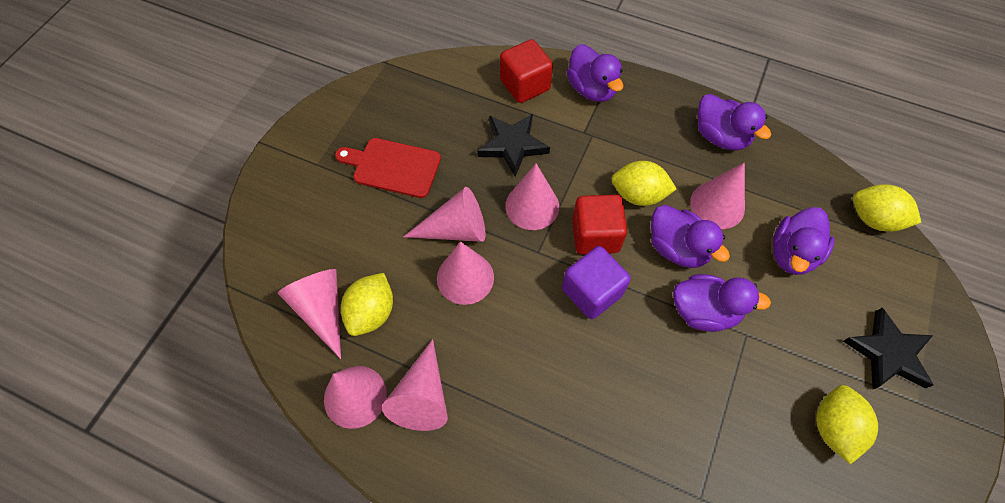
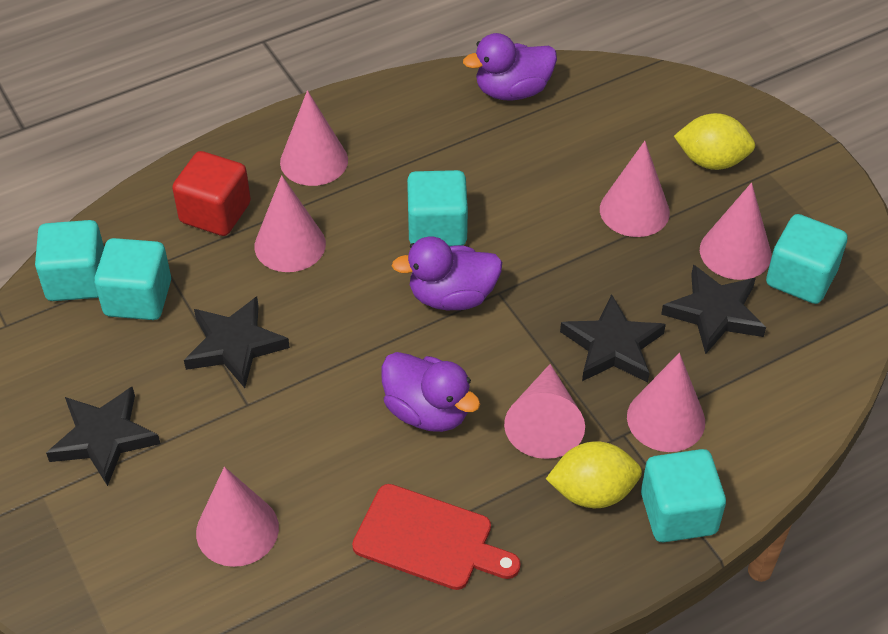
black star: 2 -> 4
purple cube: 1 -> 0
purple duck: 5 -> 3
red cube: 2 -> 1
turquoise cube: 0 -> 5
yellow lemon: 4 -> 2

